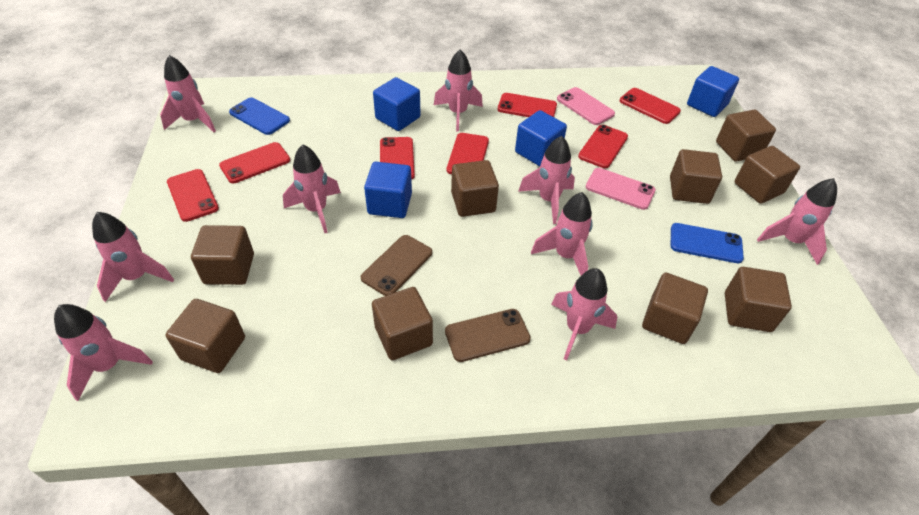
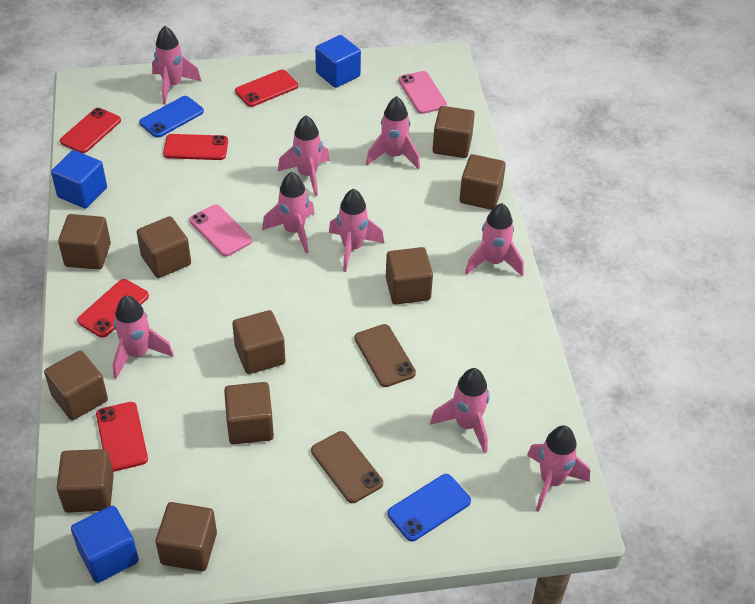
blue cube: 4 -> 3
brown cube: 9 -> 10
red phone: 7 -> 5

